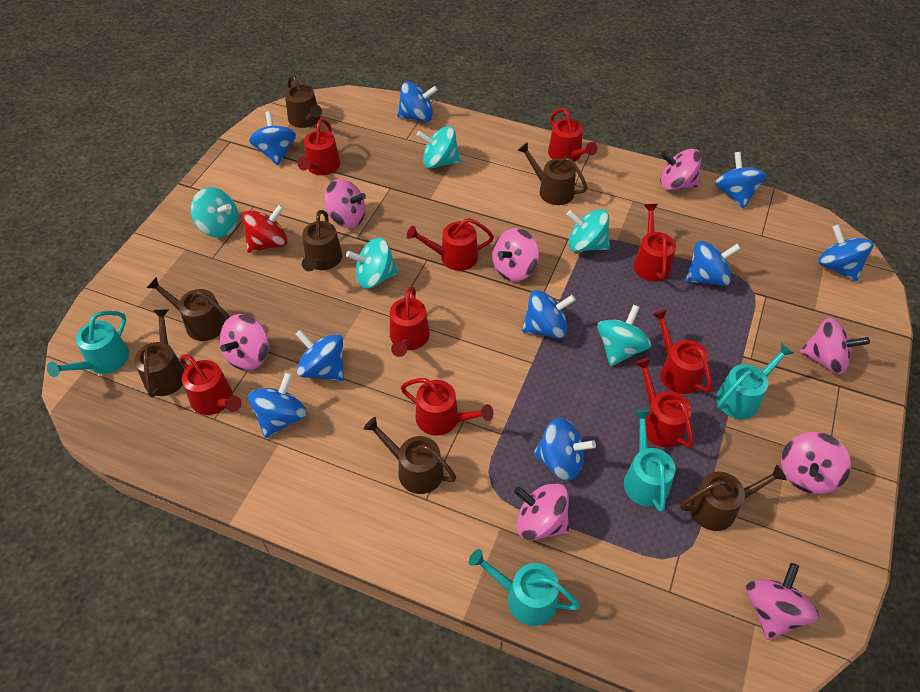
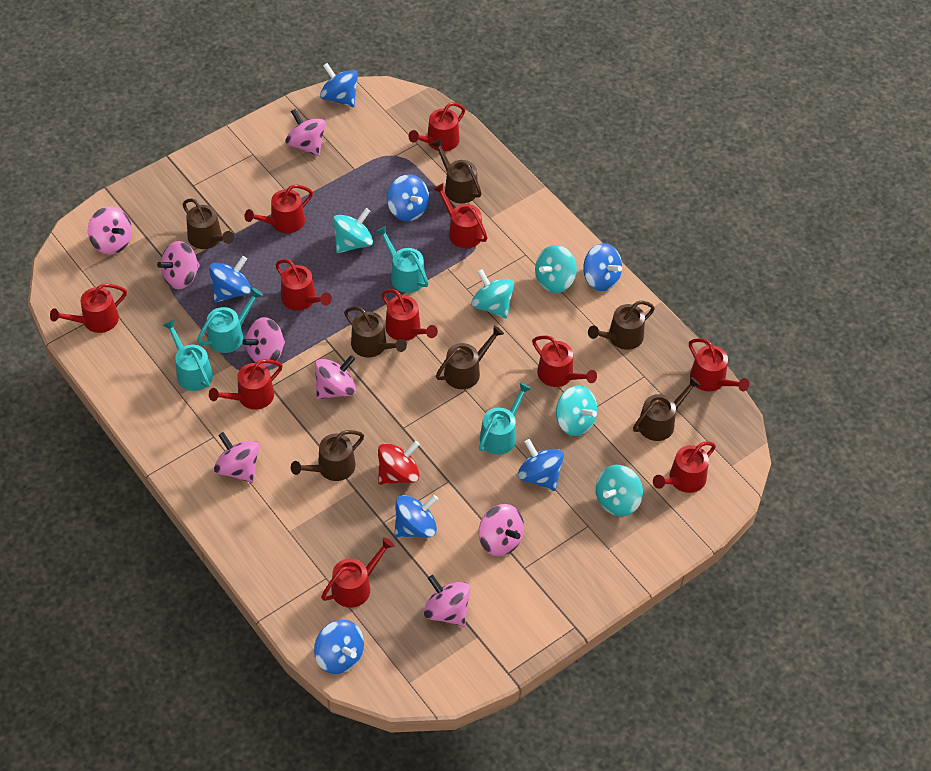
blue spinning top: 9 -> 7
red watering can: 9 -> 11

